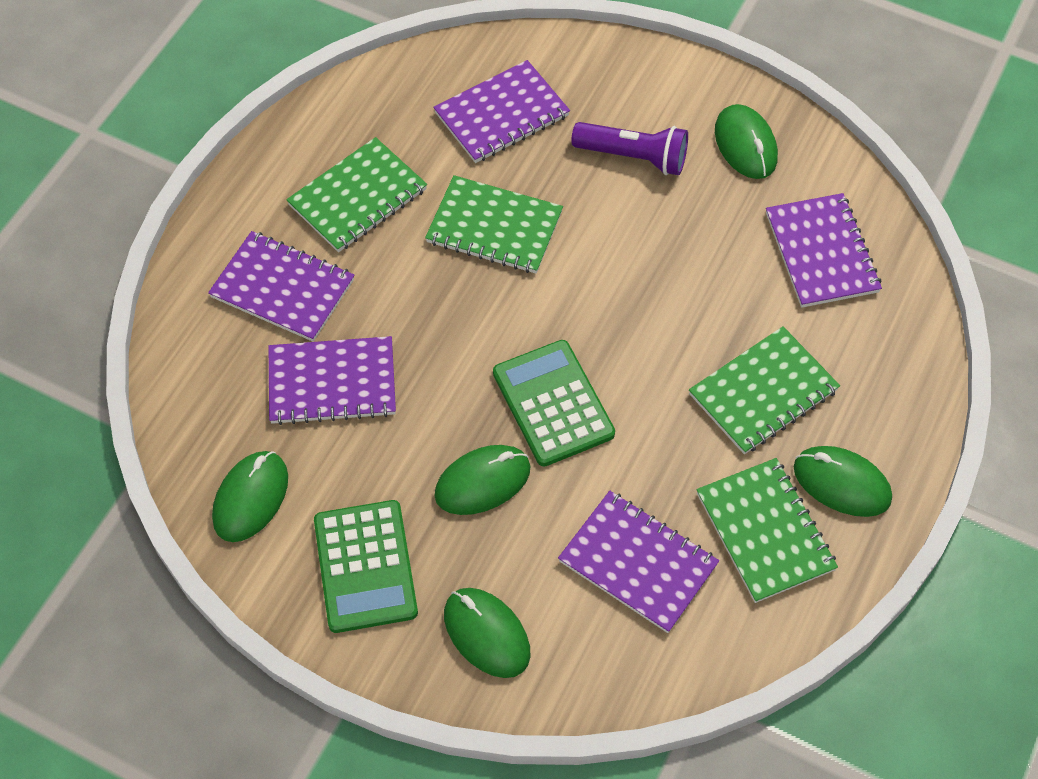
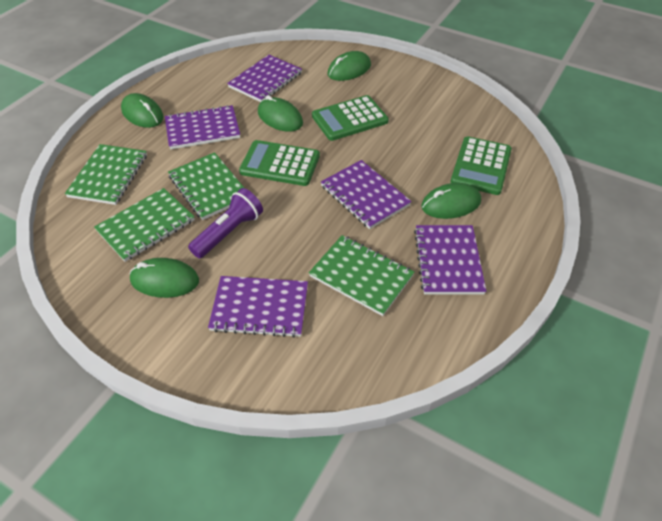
green calculator: 2 -> 3

